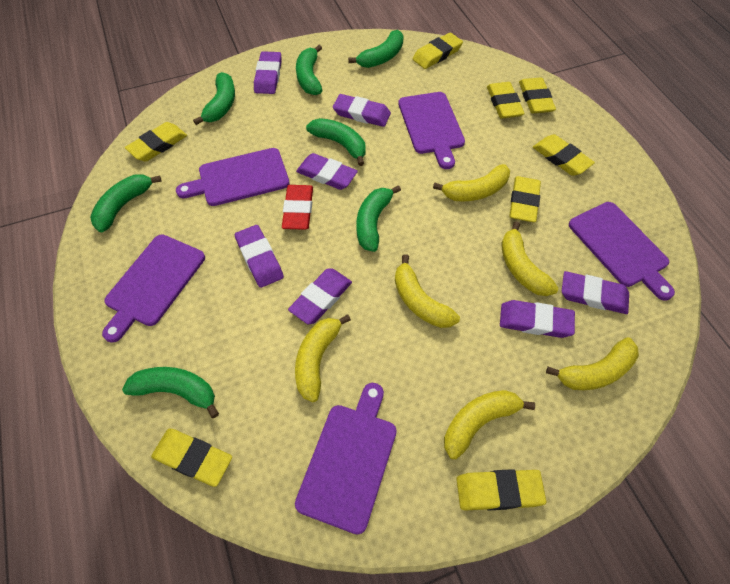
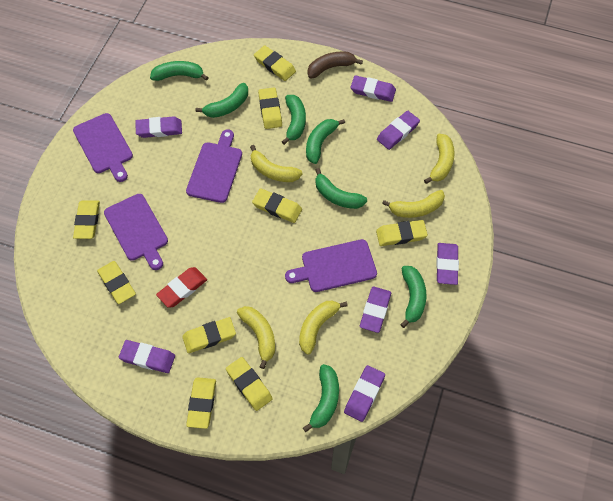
brown banana: 0 -> 1
purple cutting board: 5 -> 4
yellow banana: 6 -> 5
yellow eraser: 8 -> 9

